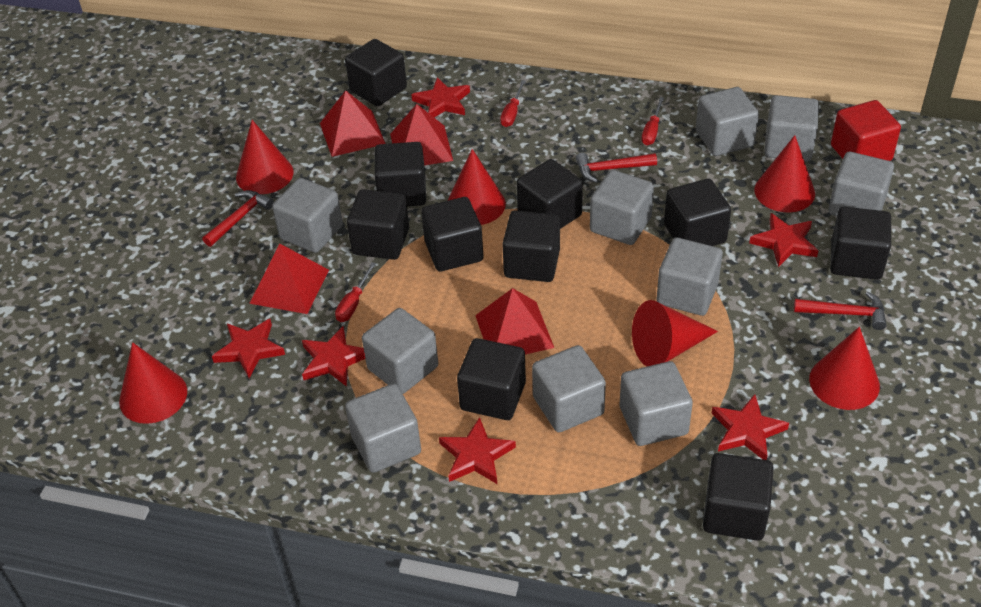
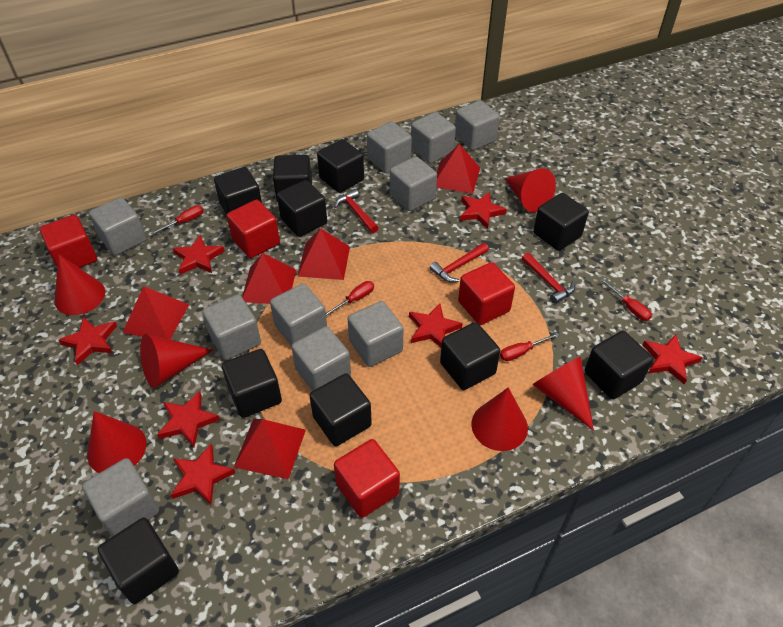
red cube: 1 -> 4
red pyramid: 4 -> 5
red screwdriver: 3 -> 4
red star: 6 -> 7

